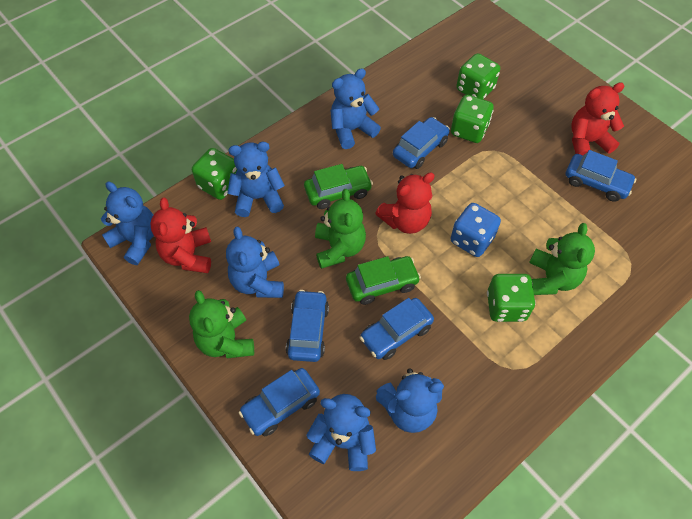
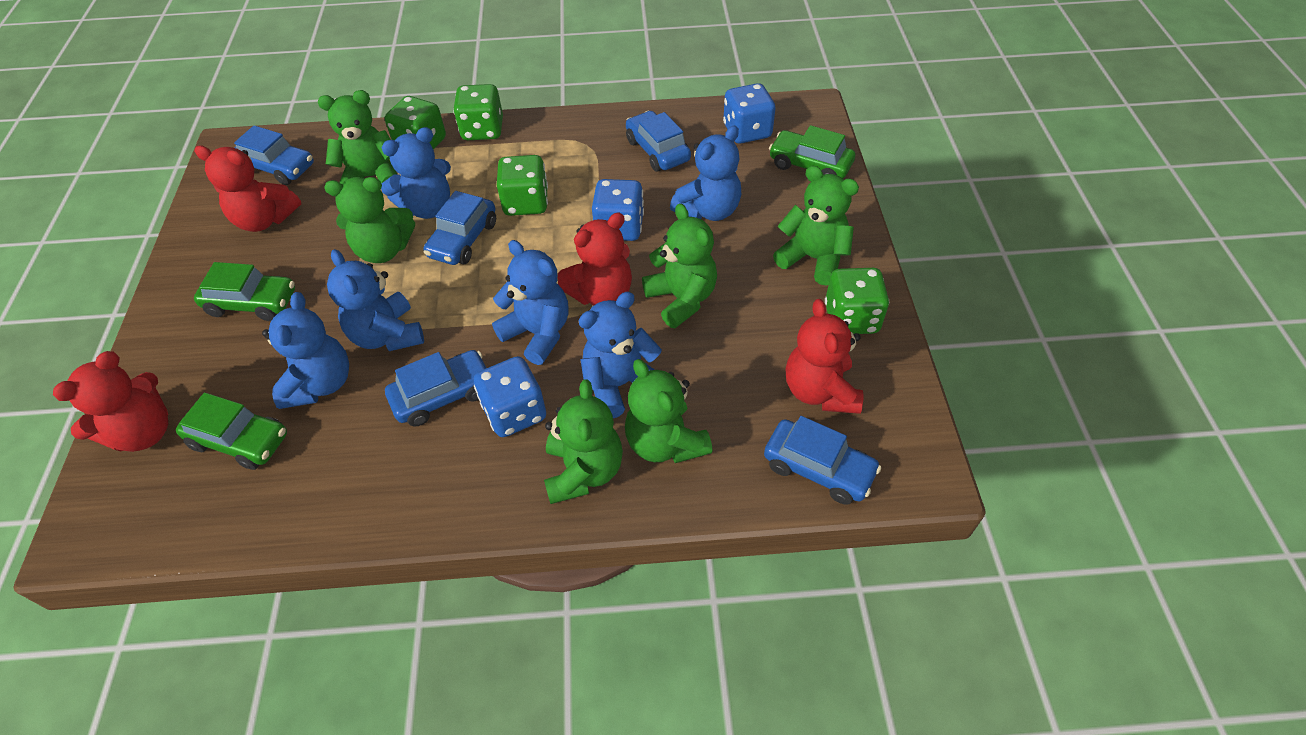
blue dice: 1 -> 3
green car: 2 -> 3
green teddy bear: 3 -> 6
red teddy bear: 3 -> 4

